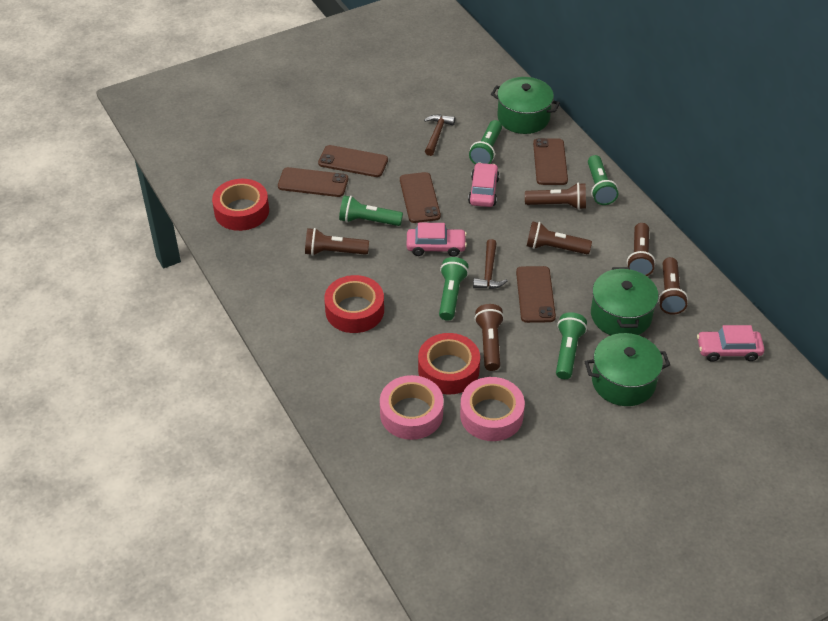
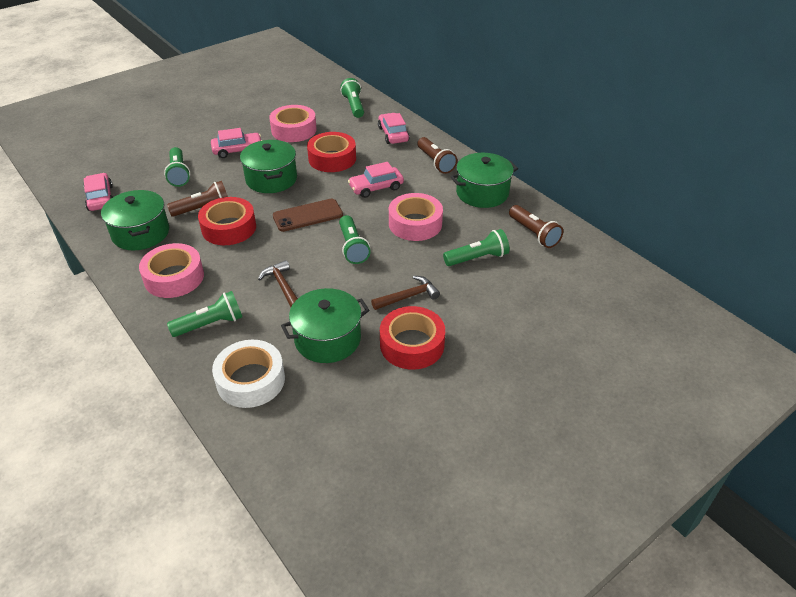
brown flashlight: 6 -> 3
brown phone: 5 -> 1
green pot: 3 -> 4
pink car: 3 -> 4
pink tape: 2 -> 3
white tape: 0 -> 1

